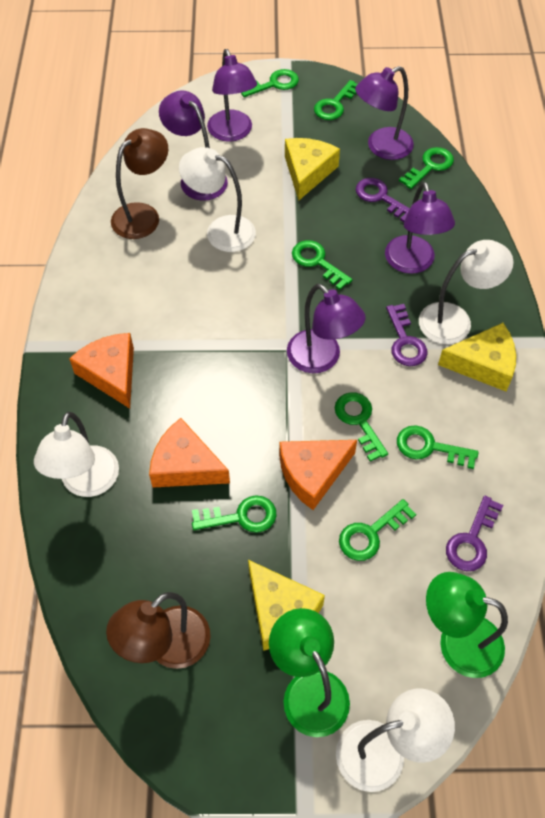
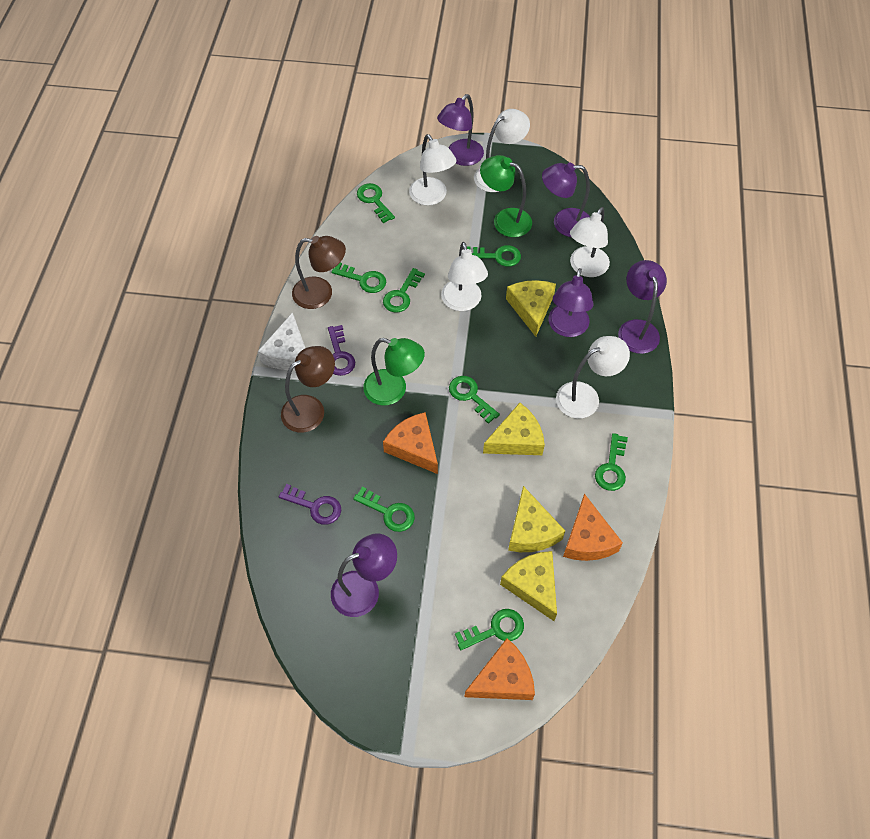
purple key: 3 -> 2
white cheese: 0 -> 1
white lamp: 4 -> 5
yellow cheese: 3 -> 4

